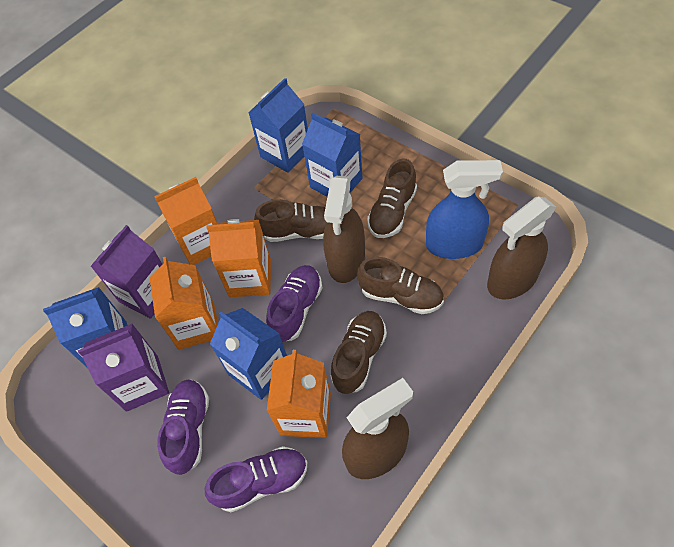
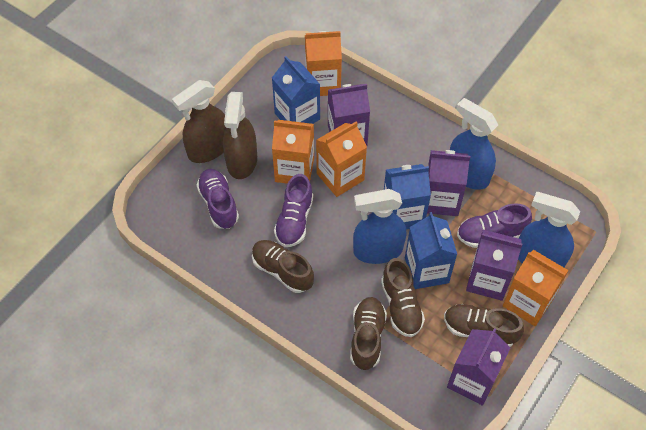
blue carton: 4 -> 3
blue spray bottle: 1 -> 3
brown spray bottle: 3 -> 2
purple carton: 2 -> 4

